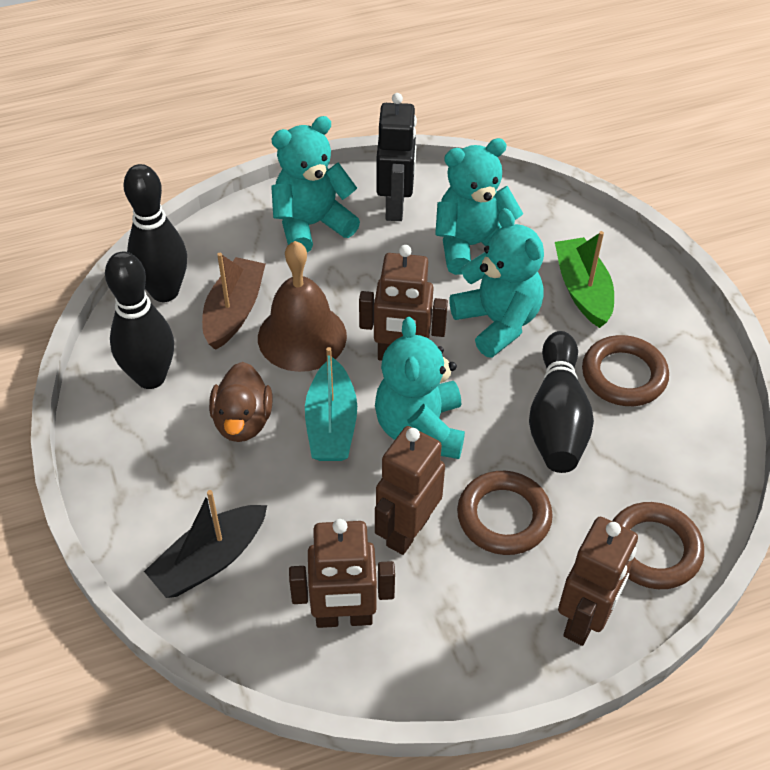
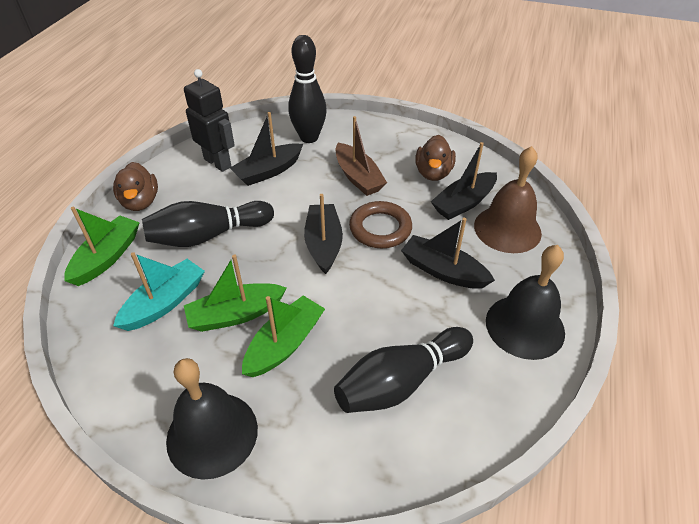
black bell: 0 -> 2
black boat: 1 -> 4
brown duck: 1 -> 2
brown ring: 3 -> 1
brown robot: 4 -> 0
green boat: 1 -> 3
turquoise teddy bear: 4 -> 0

